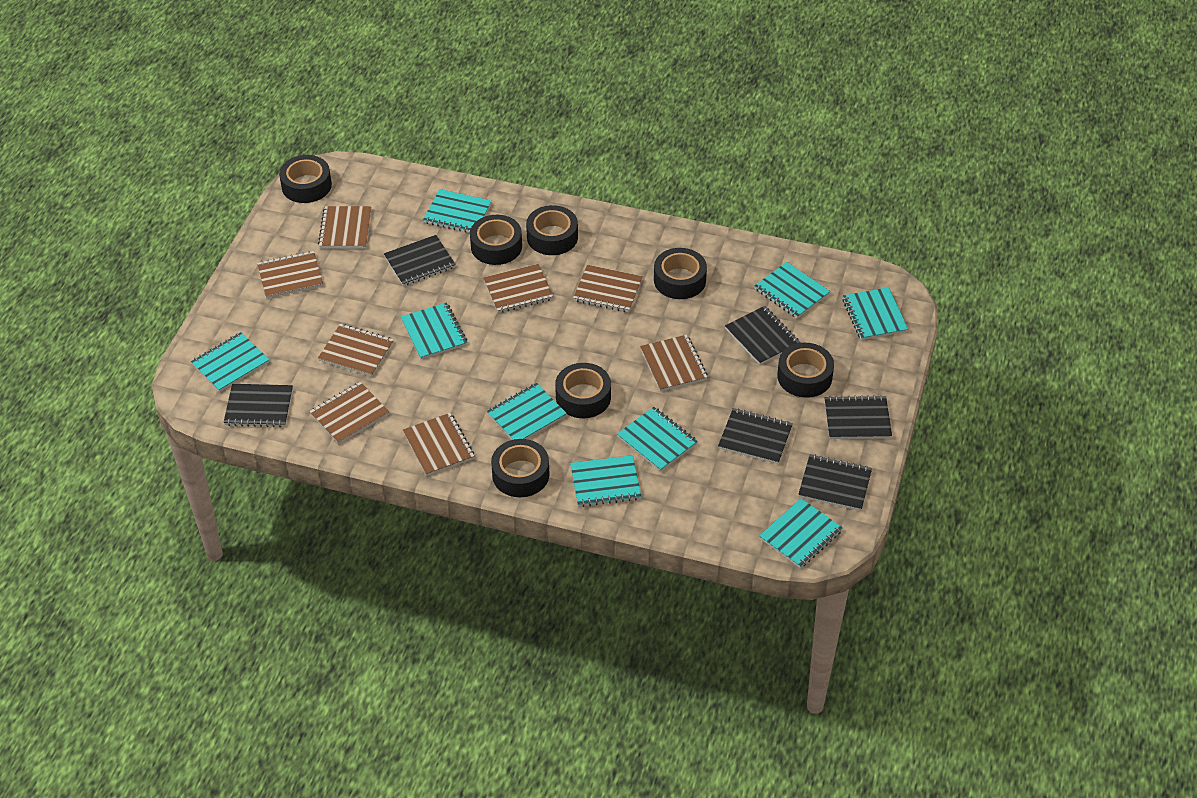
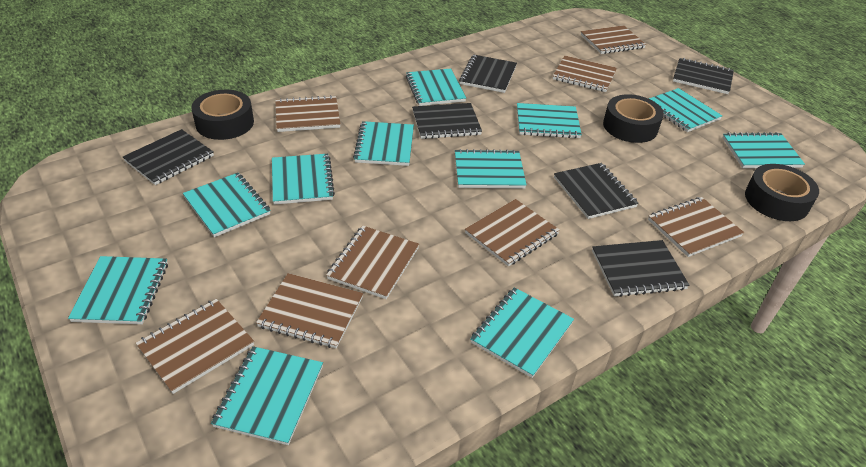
black tape: 7 -> 3
turquoise notebook: 9 -> 11

